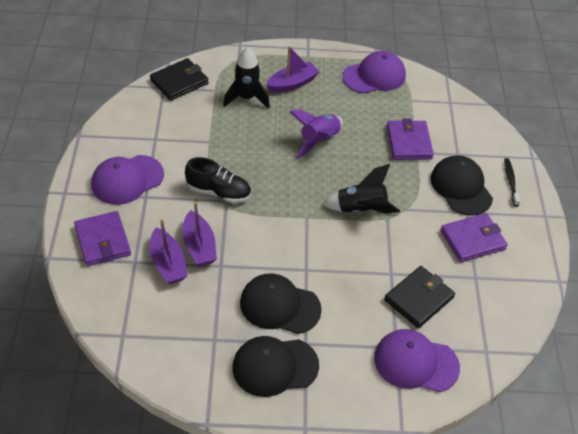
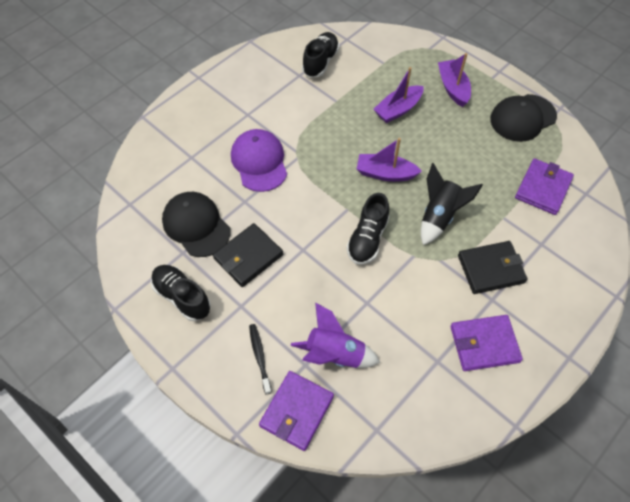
black cap: 3 -> 2
black rocket: 2 -> 1
black shoe: 1 -> 3
purple cap: 3 -> 1

